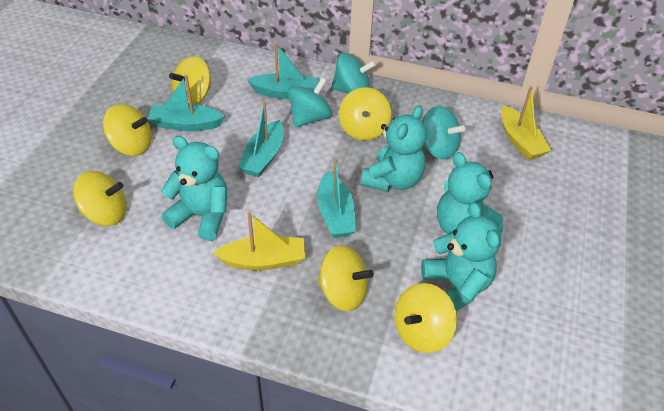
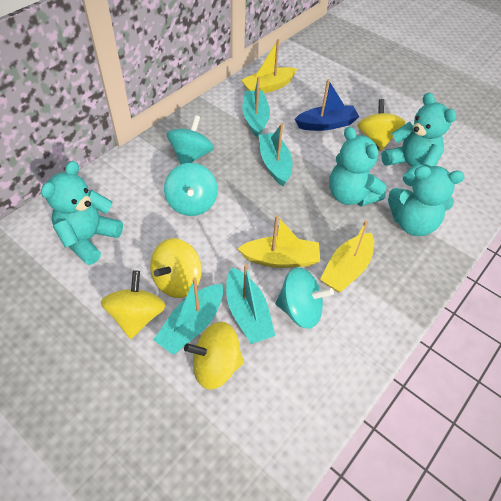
blue boat: 0 -> 1
yellow boat: 2 -> 3
yellow spinning top: 6 -> 4

